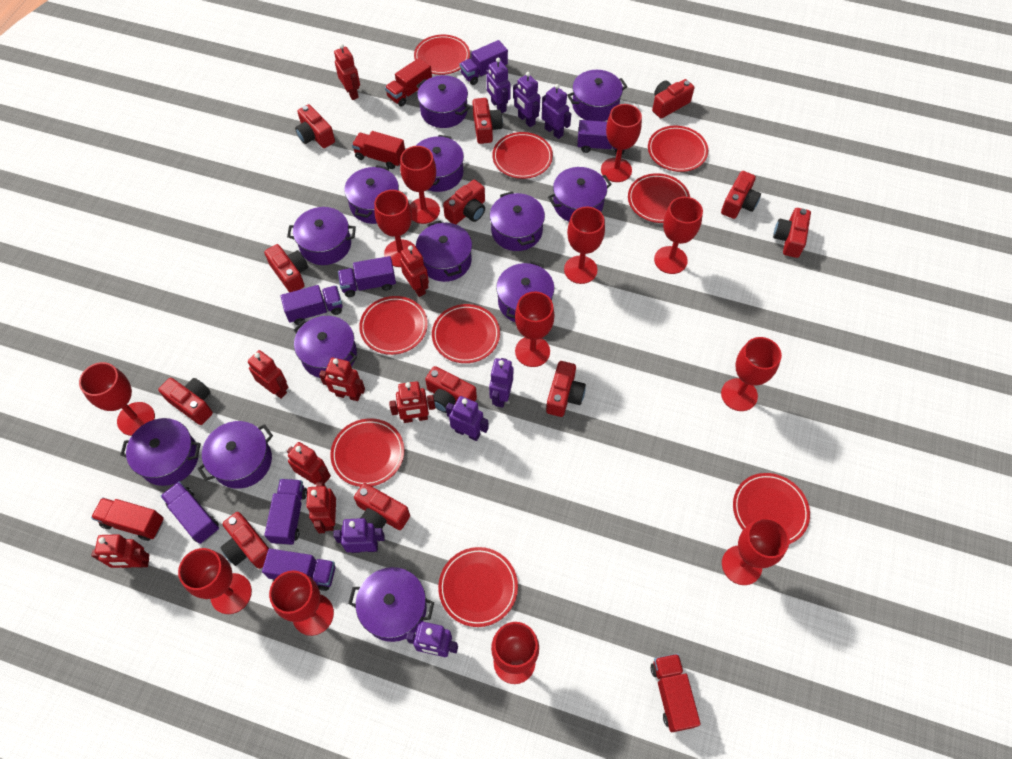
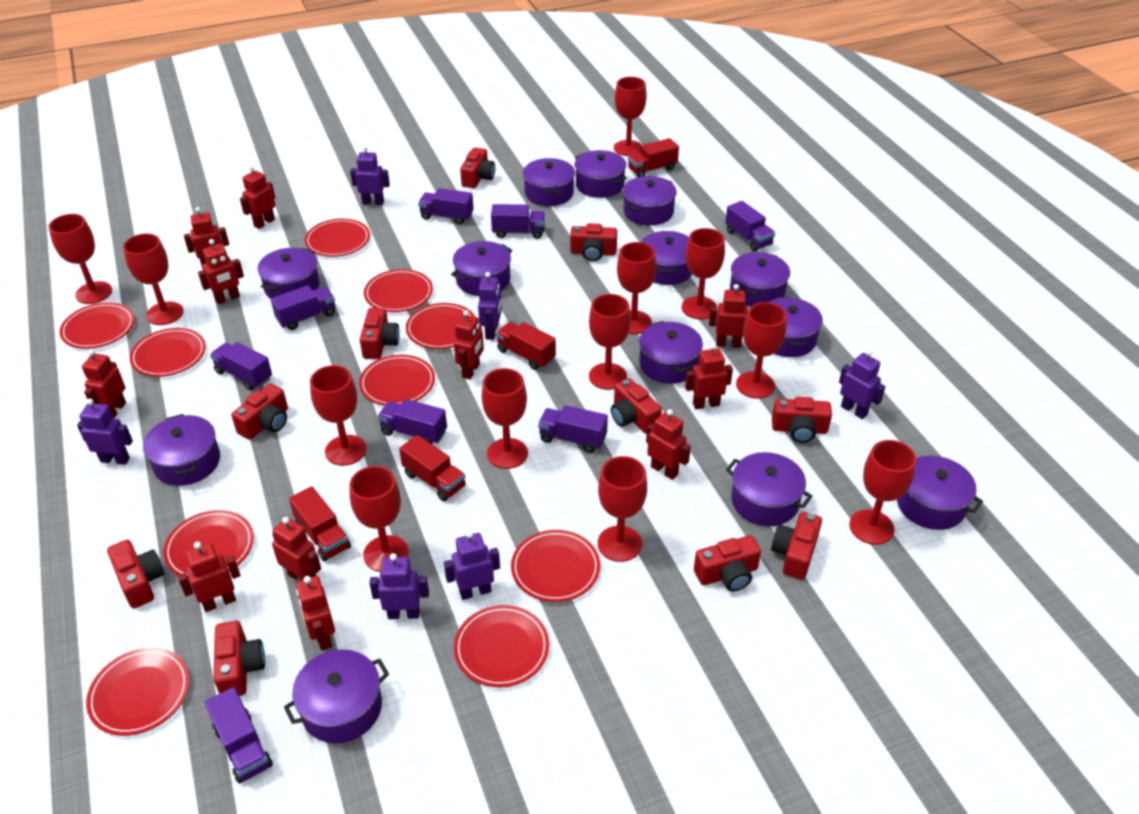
purple robot: 7 -> 6
purple truck: 7 -> 8
red camera: 12 -> 10
red plate: 9 -> 10
red robot: 8 -> 11

